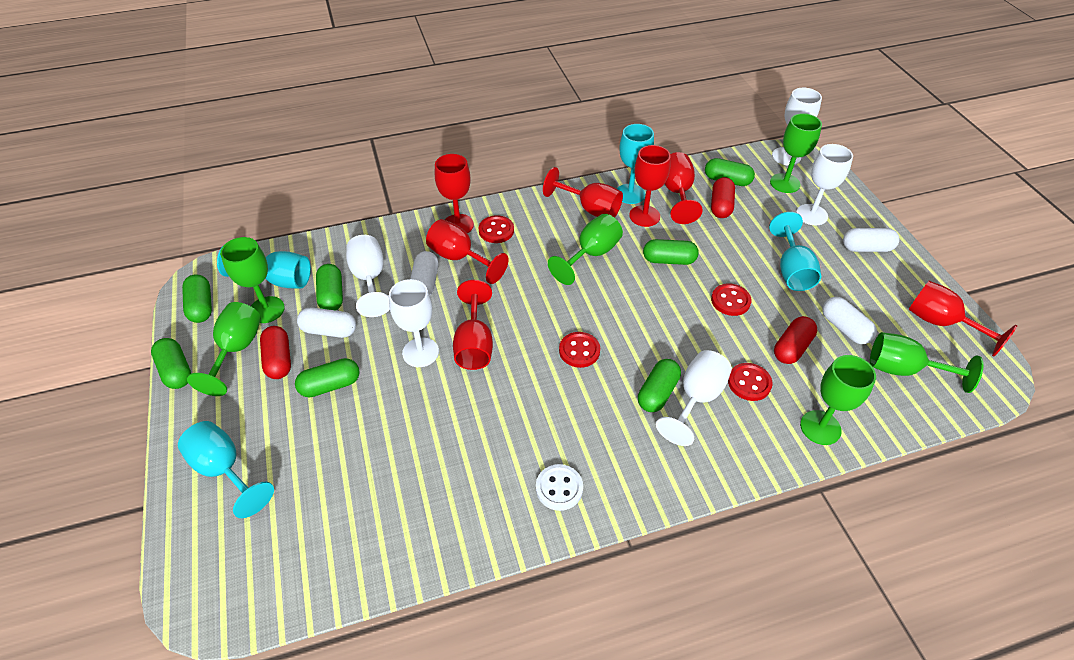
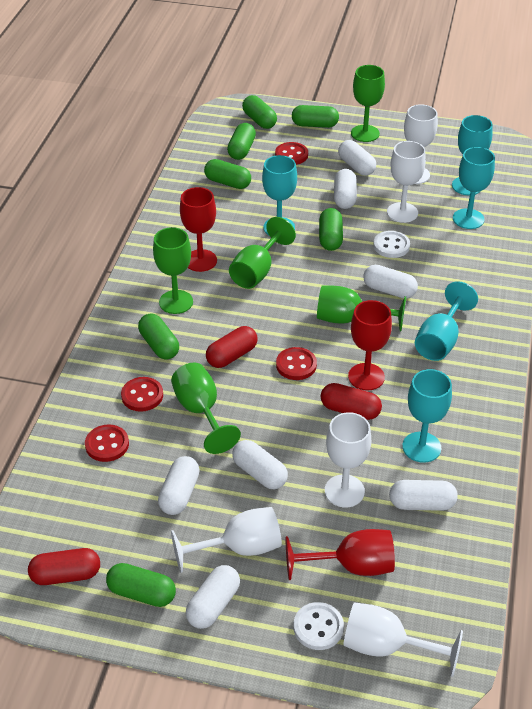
green goblet: 6 -> 5
red goblet: 7 -> 3
turquoise goblet: 4 -> 5
white button: 1 -> 2
white capsule: 4 -> 7

